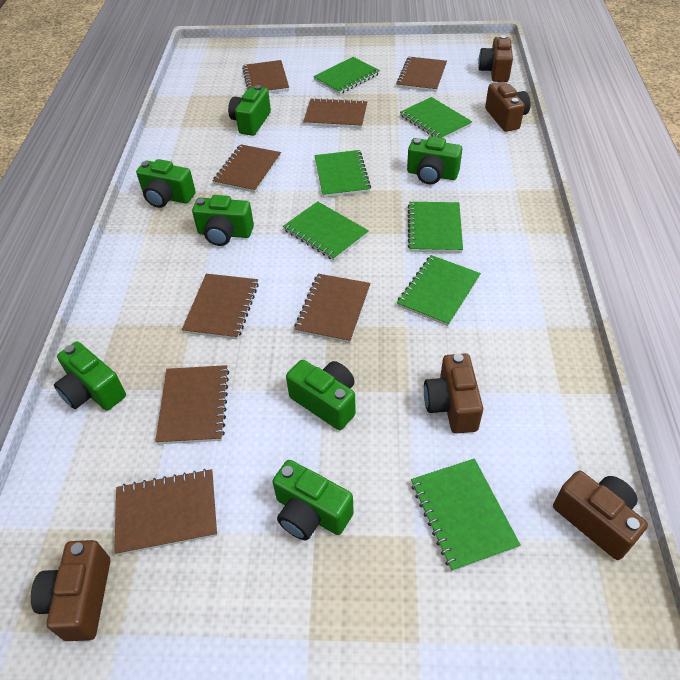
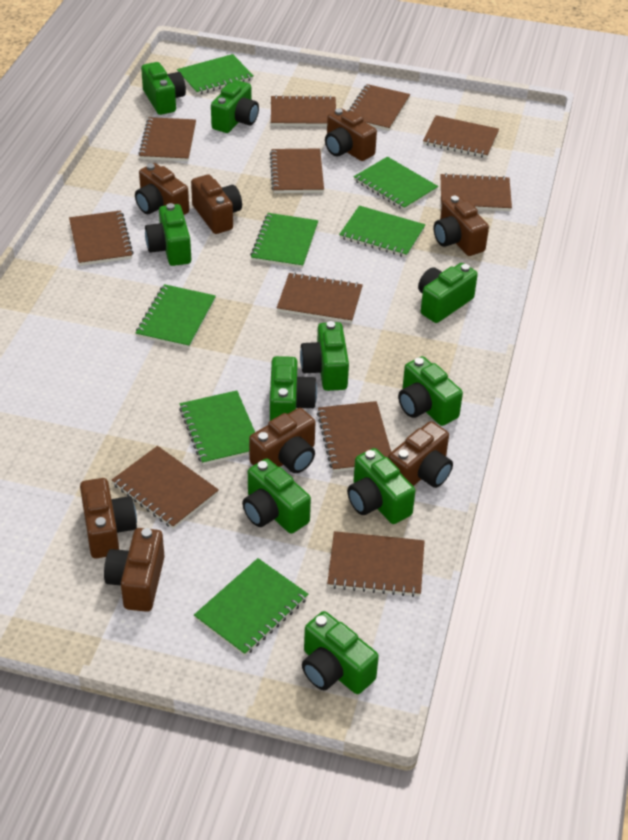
brown camera: 5 -> 8
brown notebook: 8 -> 11
green camera: 7 -> 10

